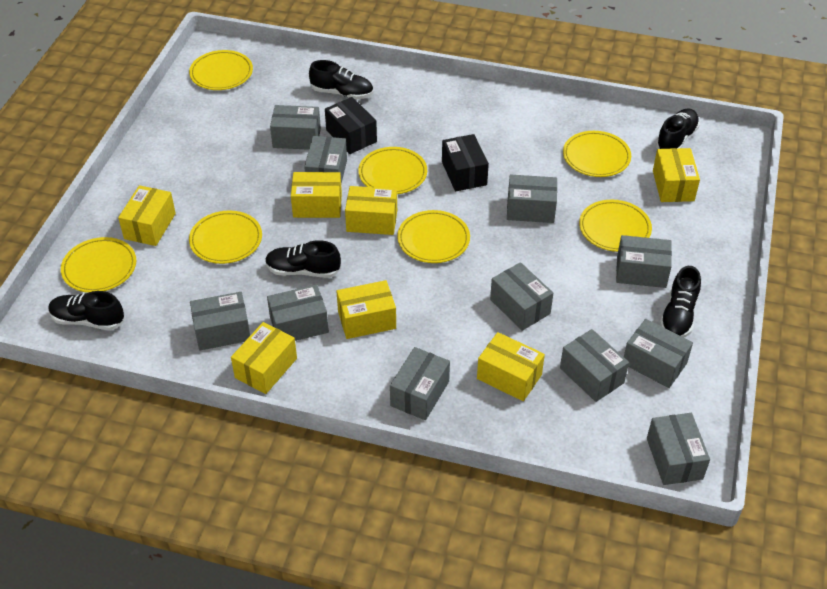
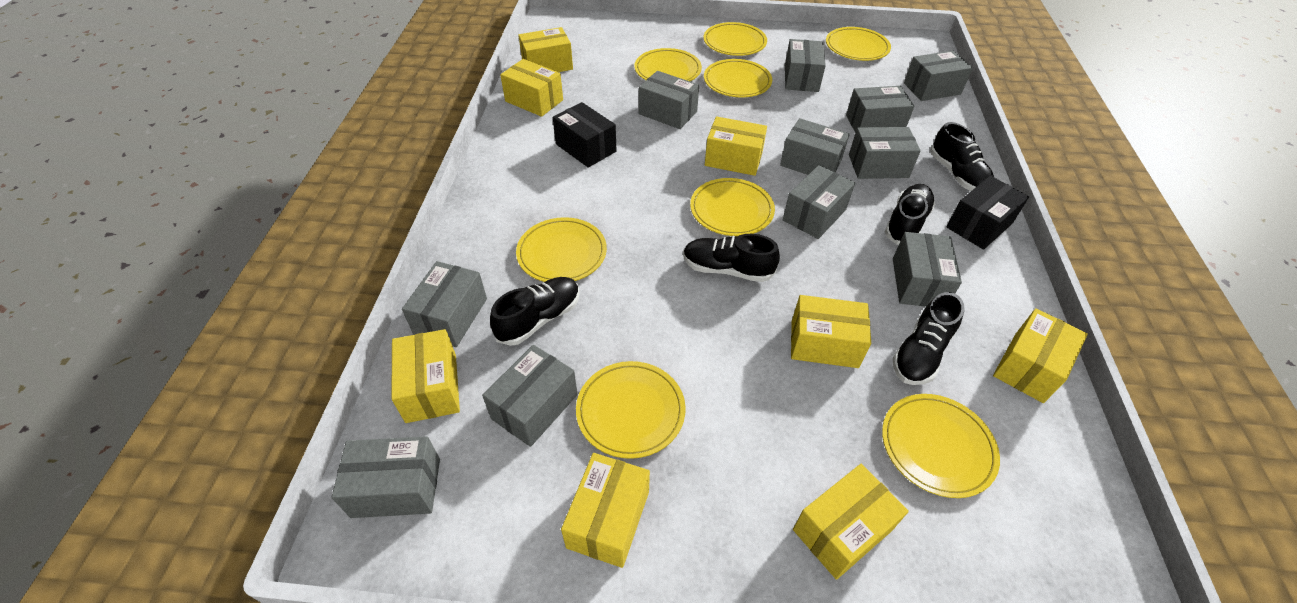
yellow box: 7 -> 8
yellow plate: 7 -> 8

